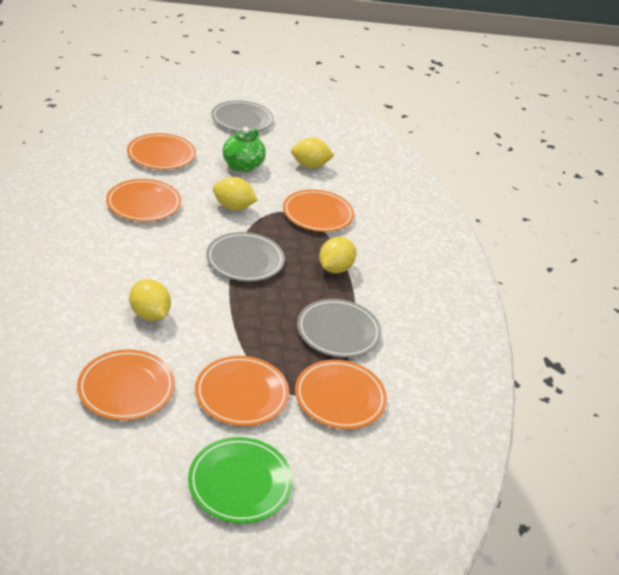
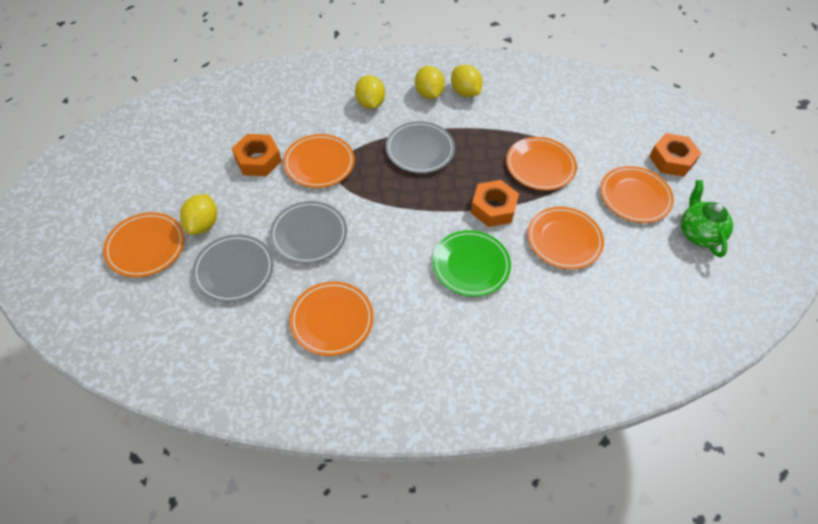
orange nut: 0 -> 3

